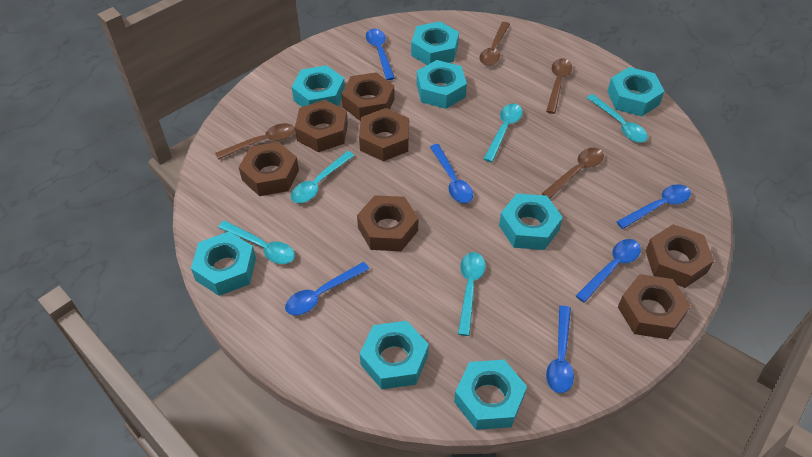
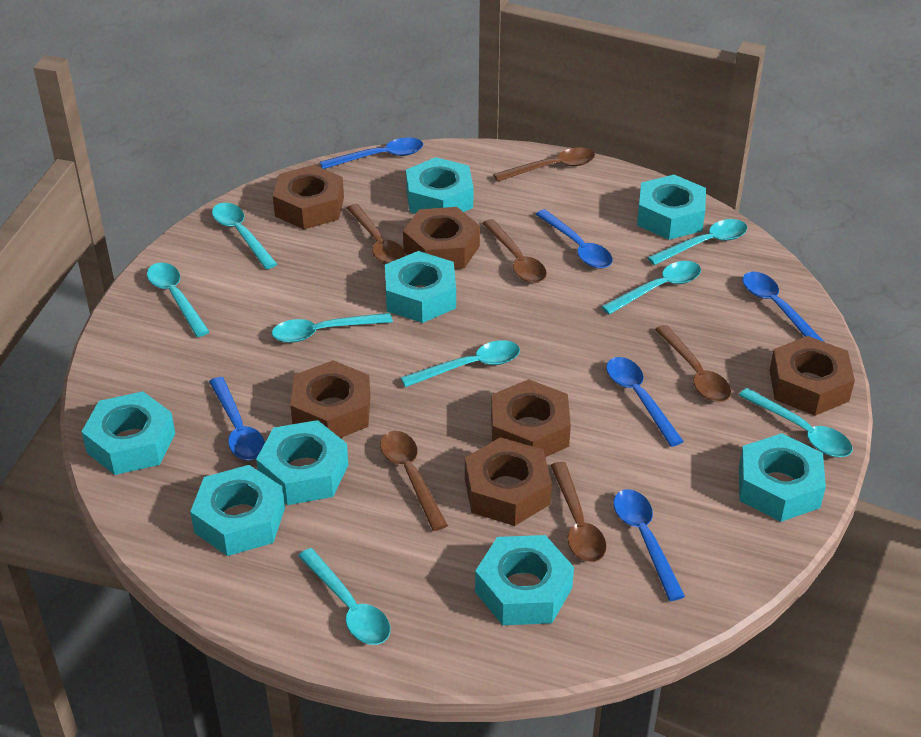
brown nut: 7 -> 6
brown spoon: 4 -> 6
turquoise spoon: 5 -> 8

